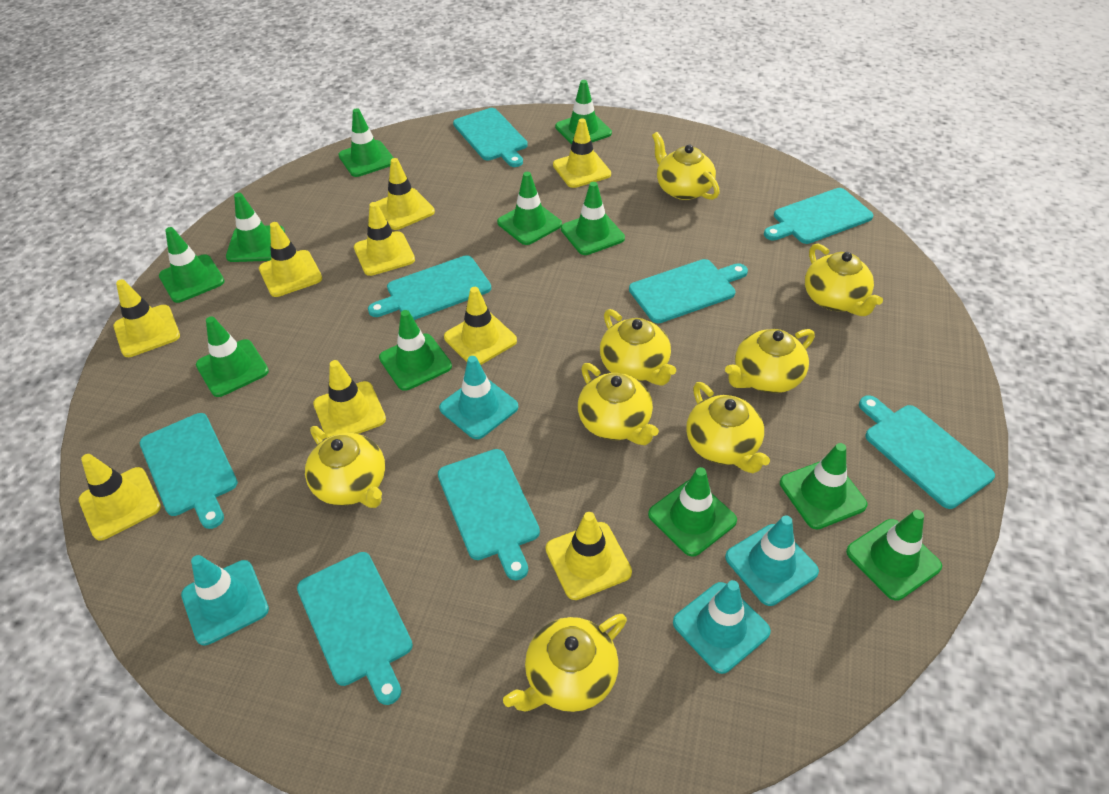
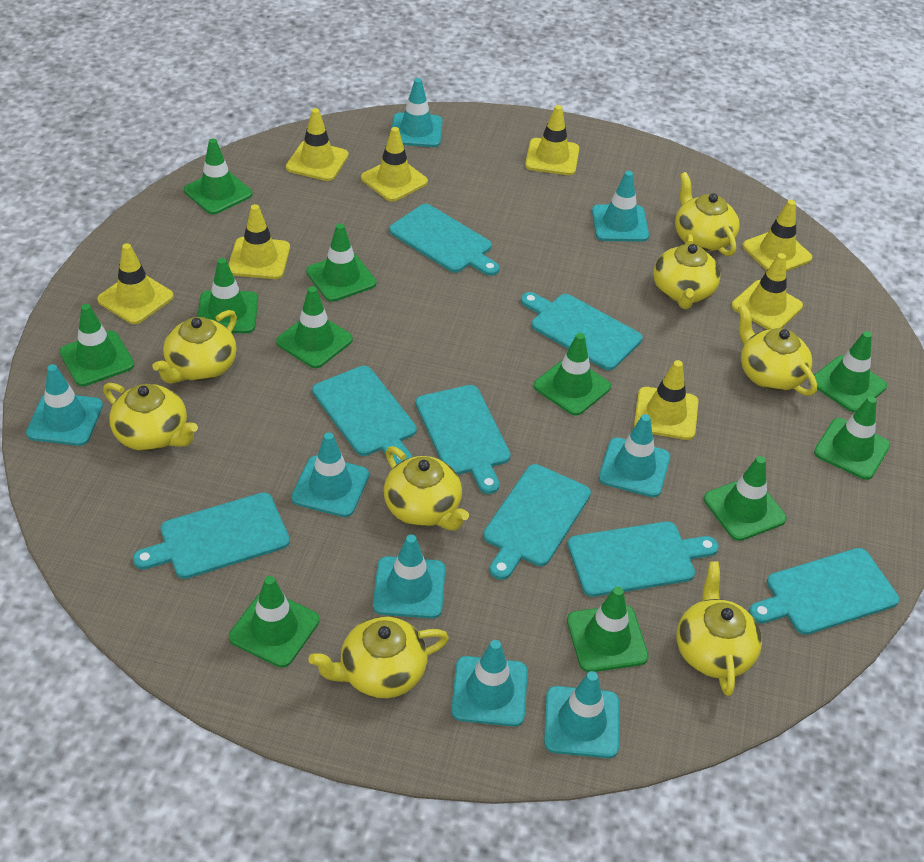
turquoise traffic cone: 4 -> 8
yellow traffic cone: 9 -> 8

